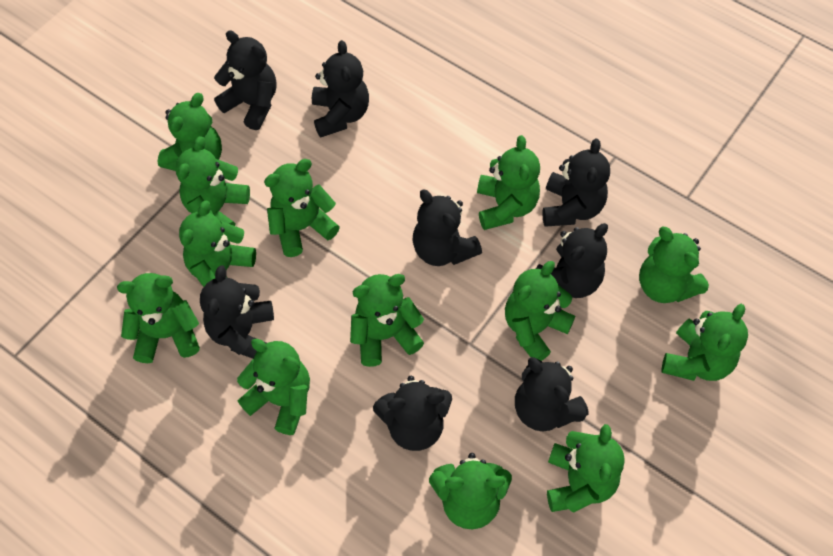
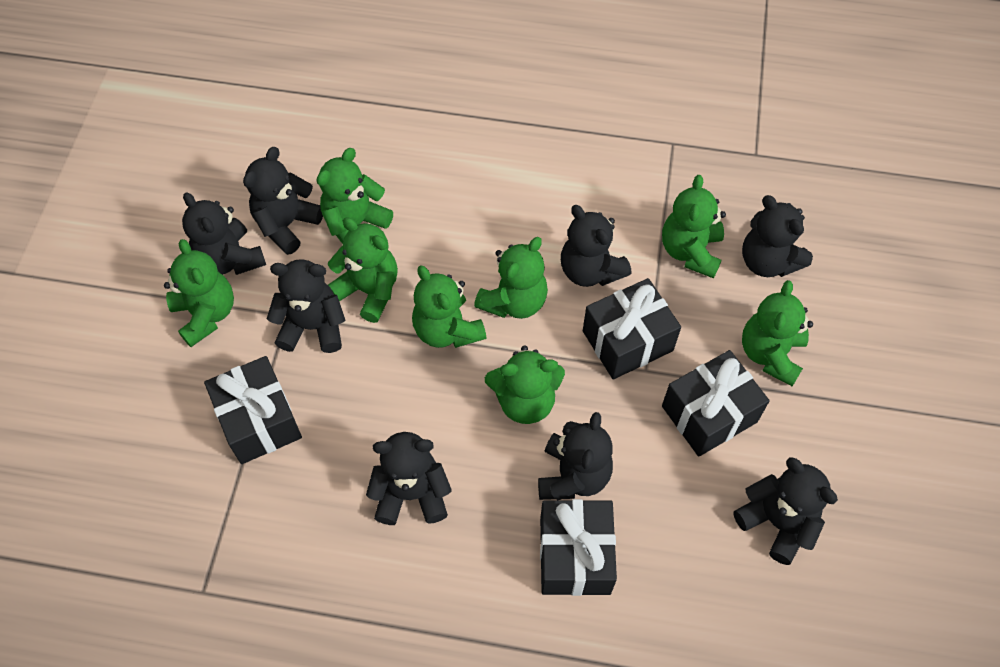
black gift: 0 -> 4
green teddy bear: 13 -> 8

